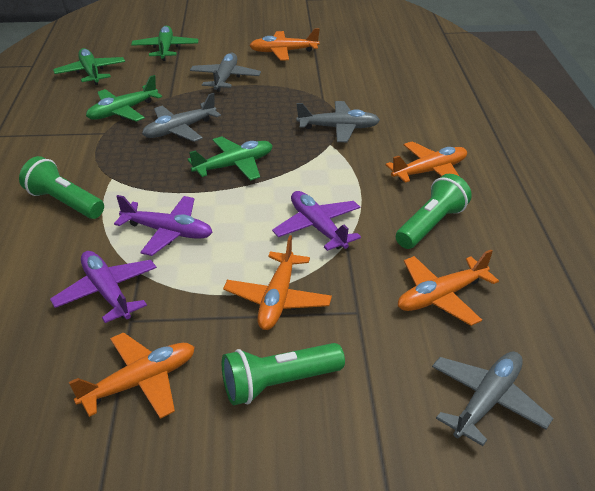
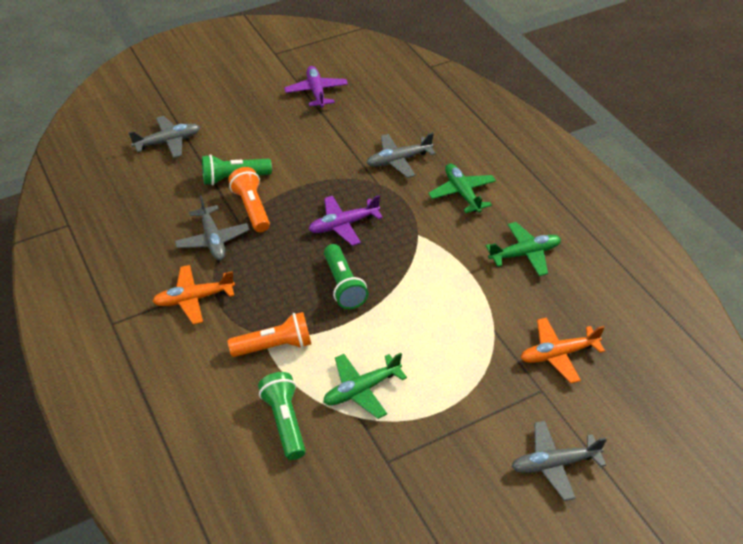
green plane: 4 -> 3
orange flashlight: 0 -> 2
orange plane: 5 -> 2
purple plane: 3 -> 2

